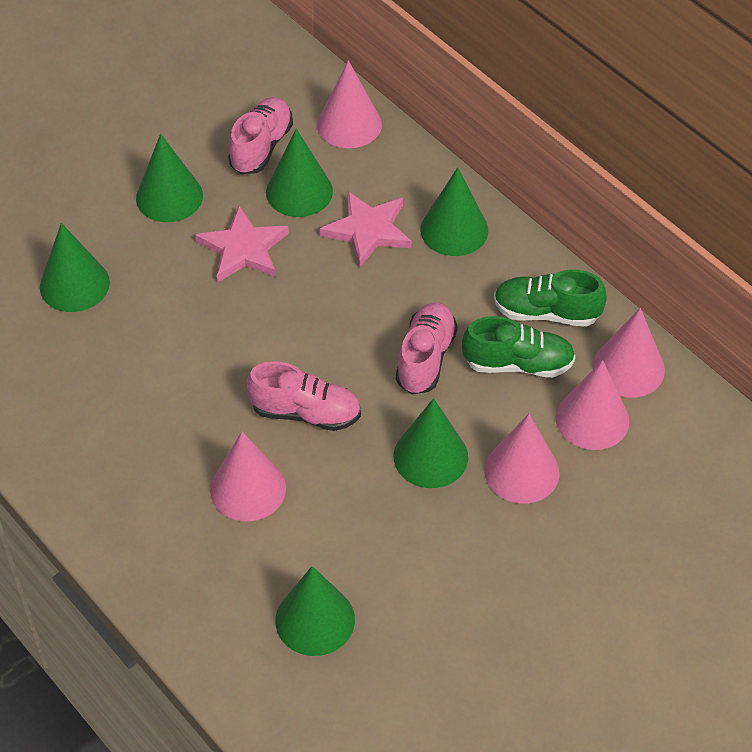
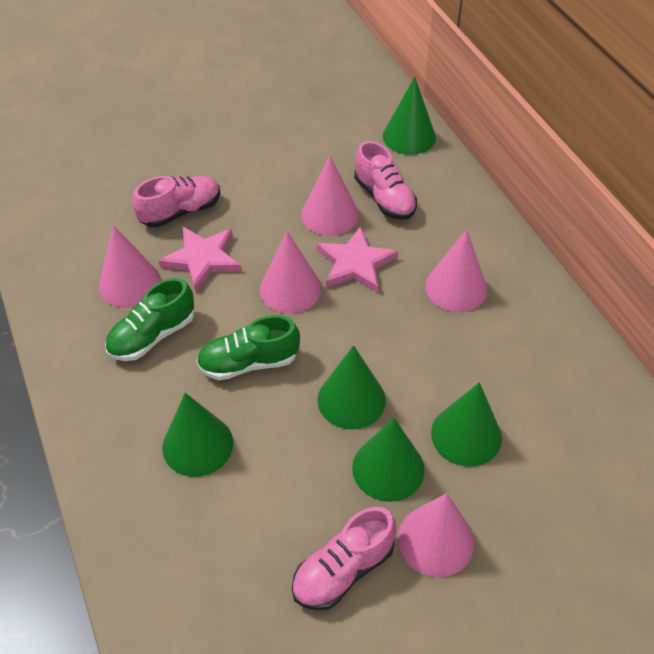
green cone: 6 -> 5

